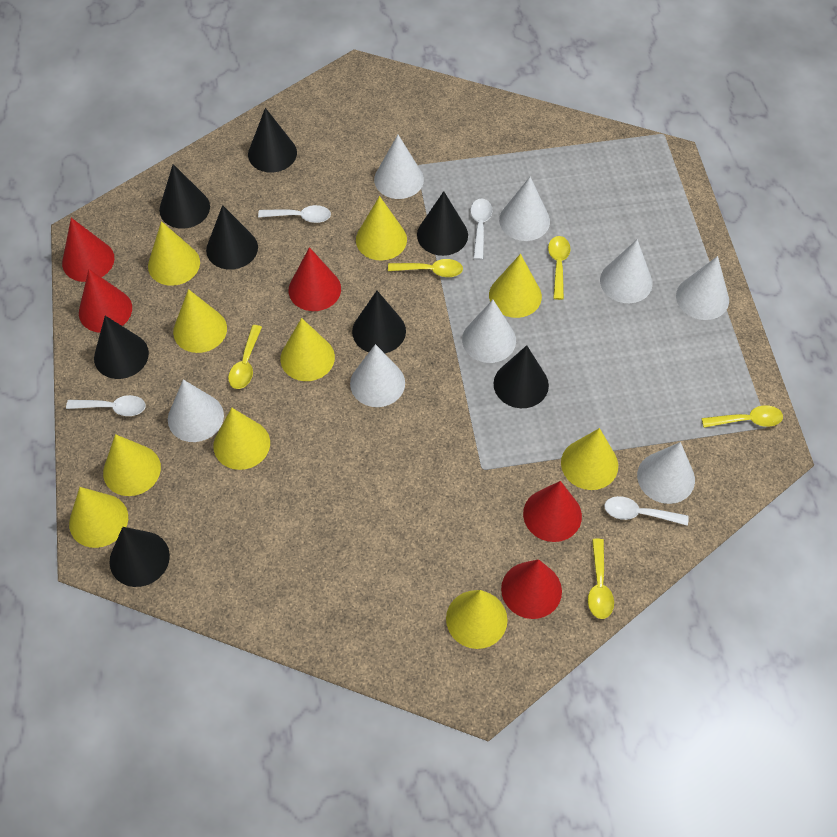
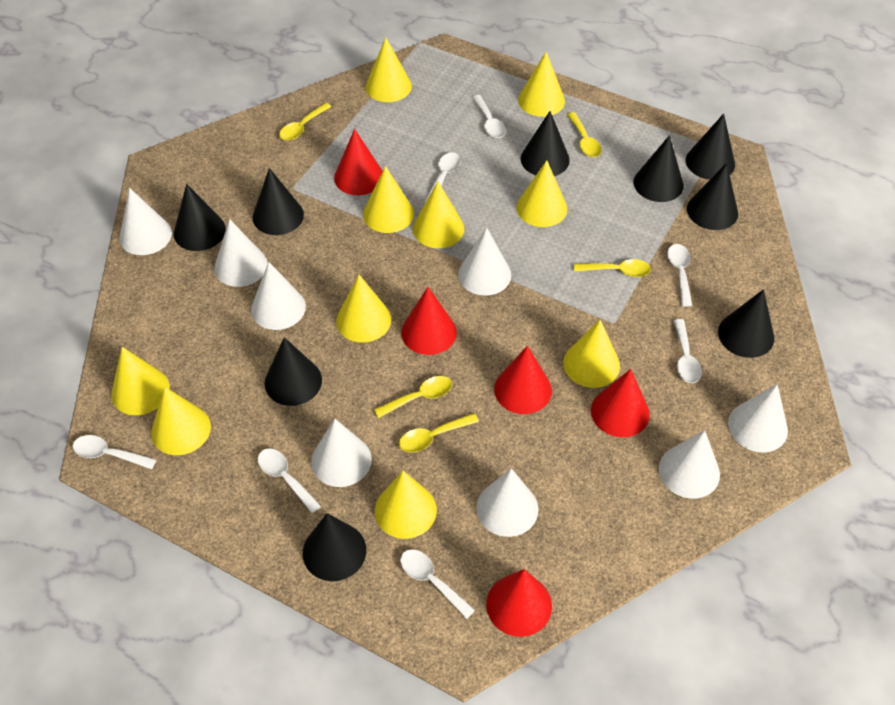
black cone: 8 -> 9
white spoon: 4 -> 7

